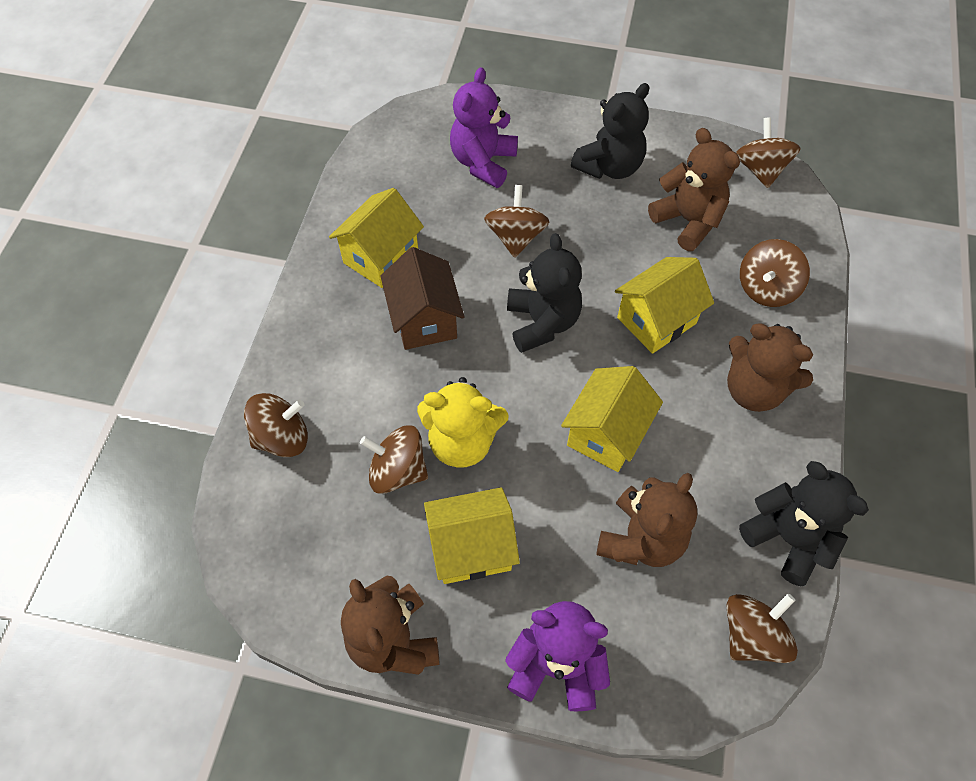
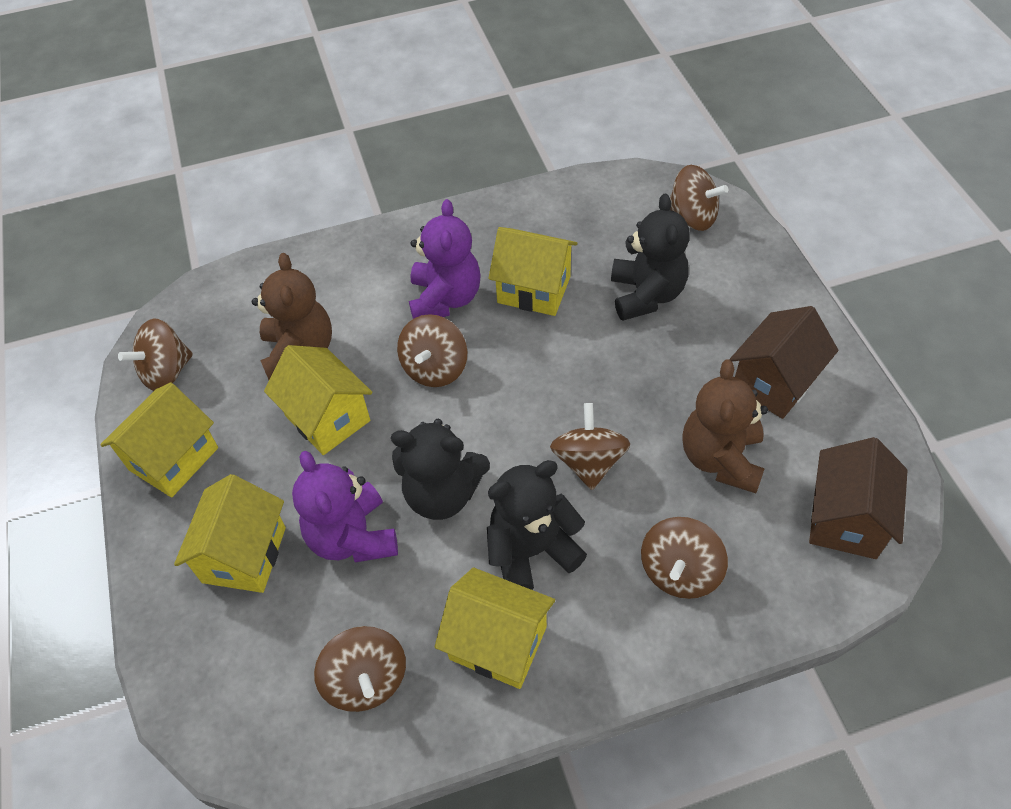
brown house: 1 -> 2
brown teddy bear: 4 -> 2
yellow house: 4 -> 5
yellow teddy bear: 1 -> 0

